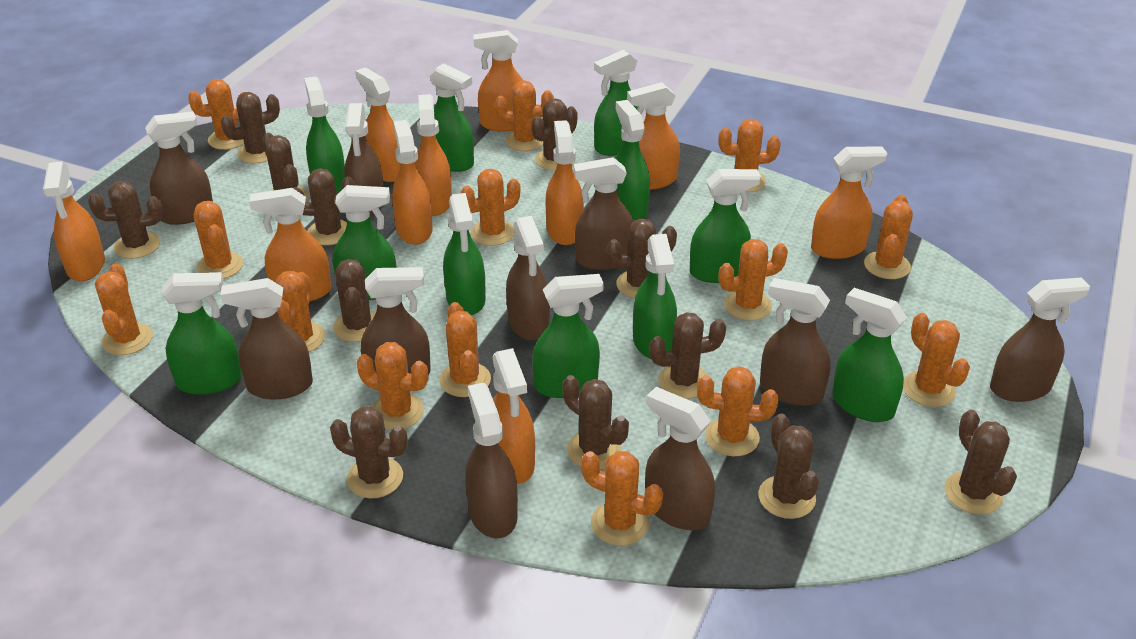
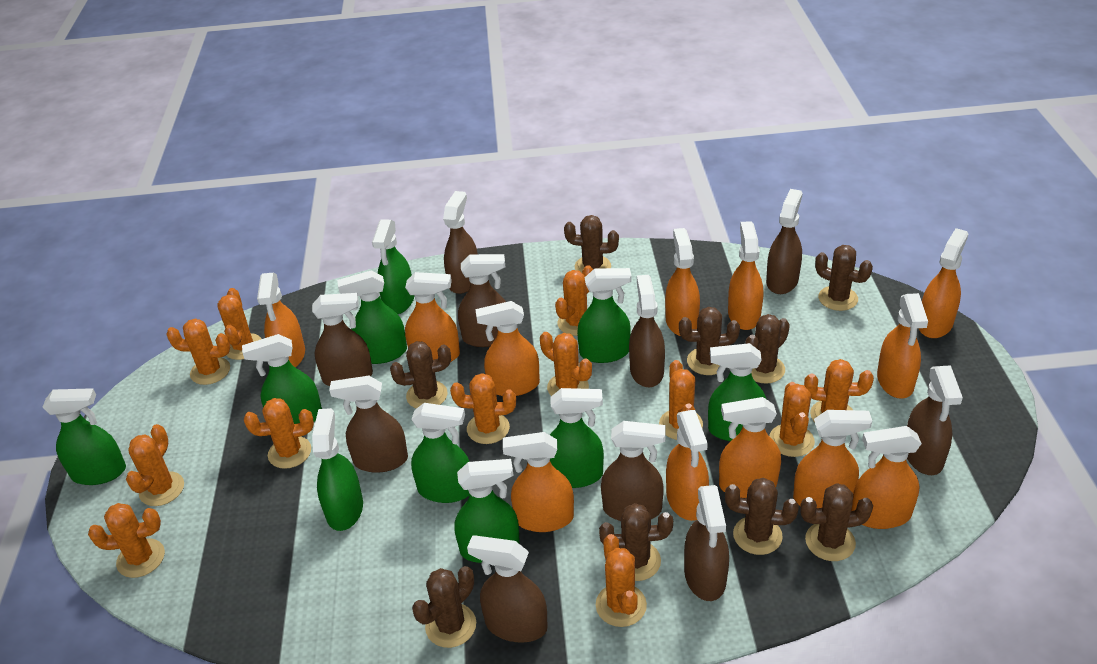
brown cactus: 12 -> 9
green spray bottle: 11 -> 10
orange cactus: 14 -> 12
orange spray bottle: 10 -> 12

